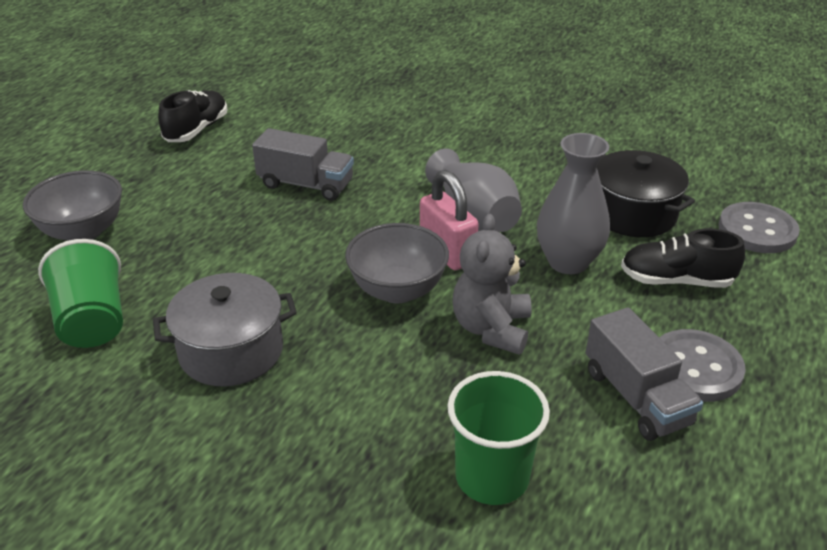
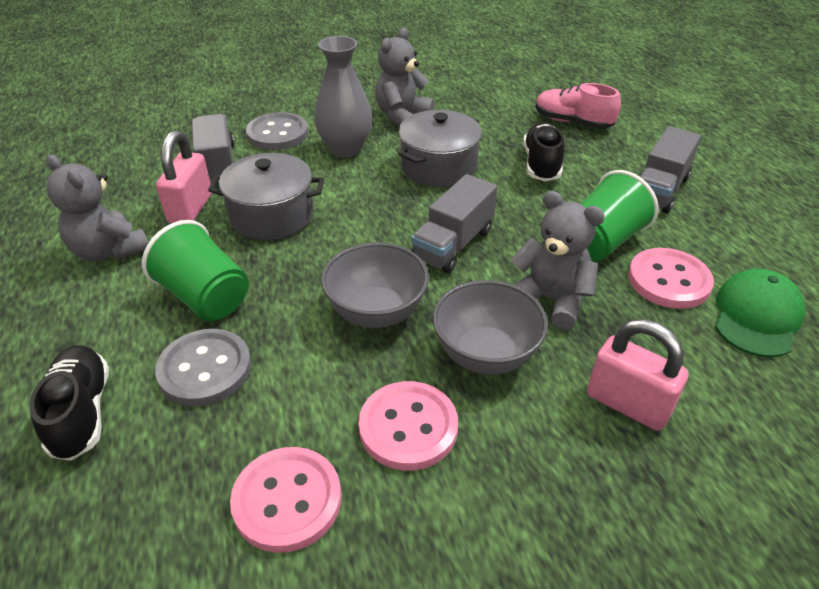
black pot: 1 -> 0
green cap: 0 -> 1
grey pot: 1 -> 2
grey teddy bear: 1 -> 3
grey truck: 2 -> 3
grey vase: 2 -> 1
pink button: 0 -> 3
pink padlock: 1 -> 2
pink shoe: 0 -> 1

